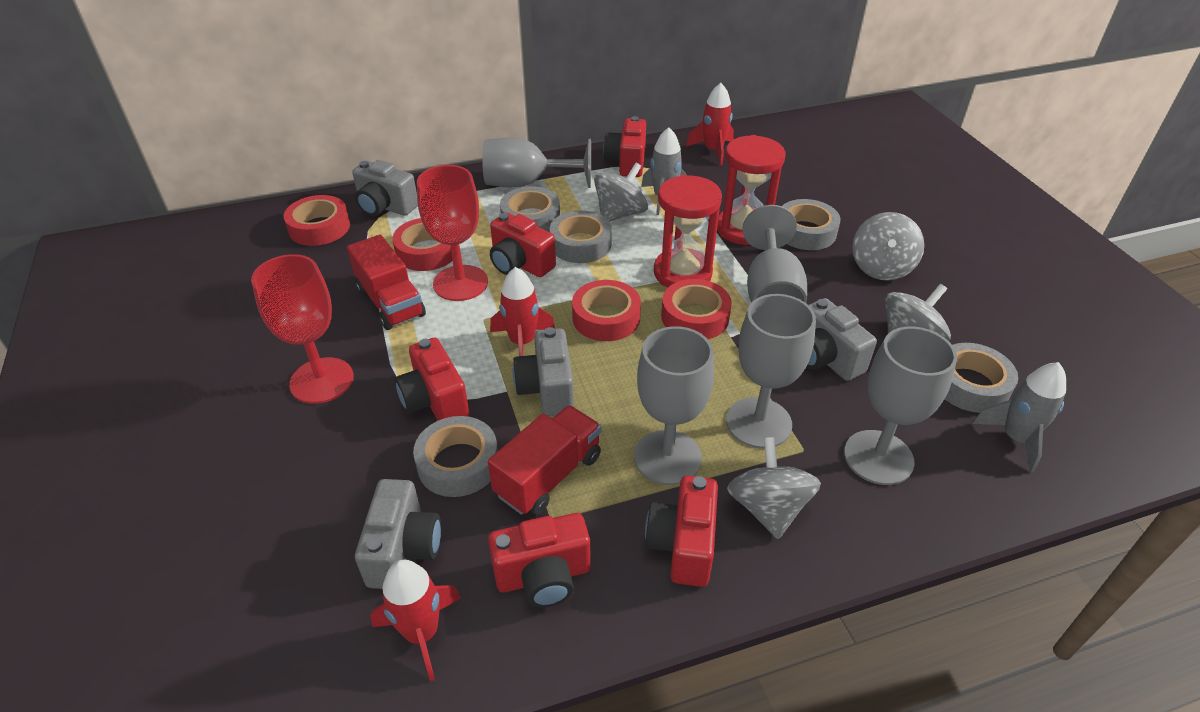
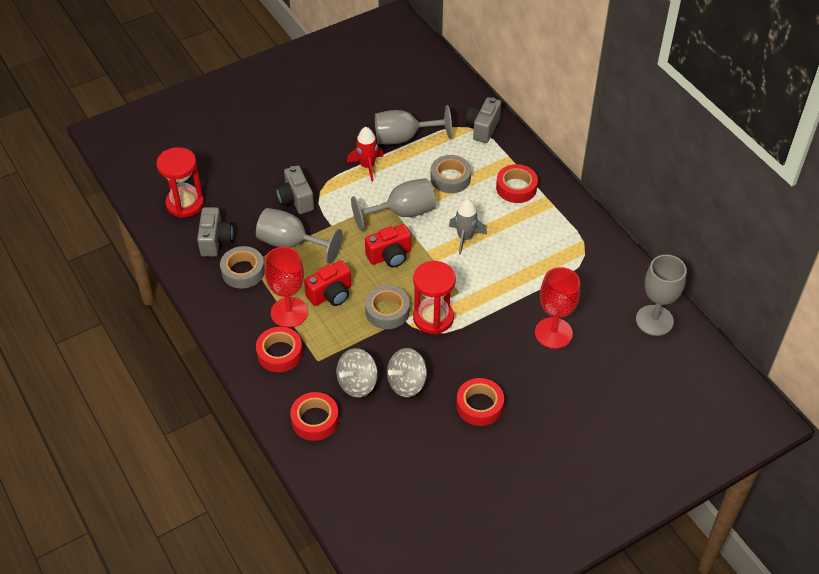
grey camera: 4 -> 3
grey goblet: 5 -> 4
grey rocket: 2 -> 1
grey spinning top: 4 -> 2
grey tape: 5 -> 3
red camera: 5 -> 2
red rocket: 3 -> 1
red truck: 2 -> 0

